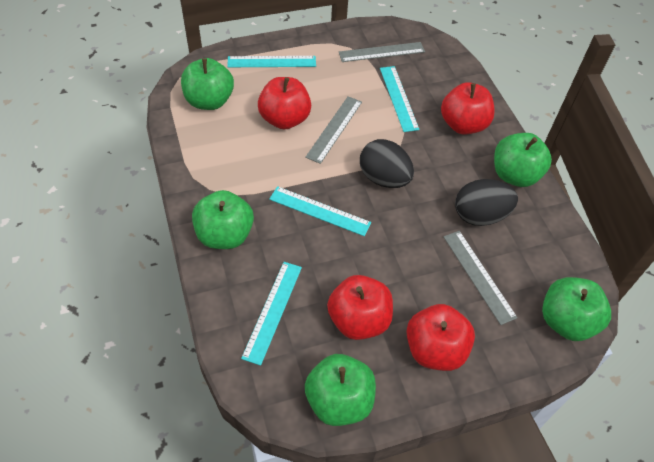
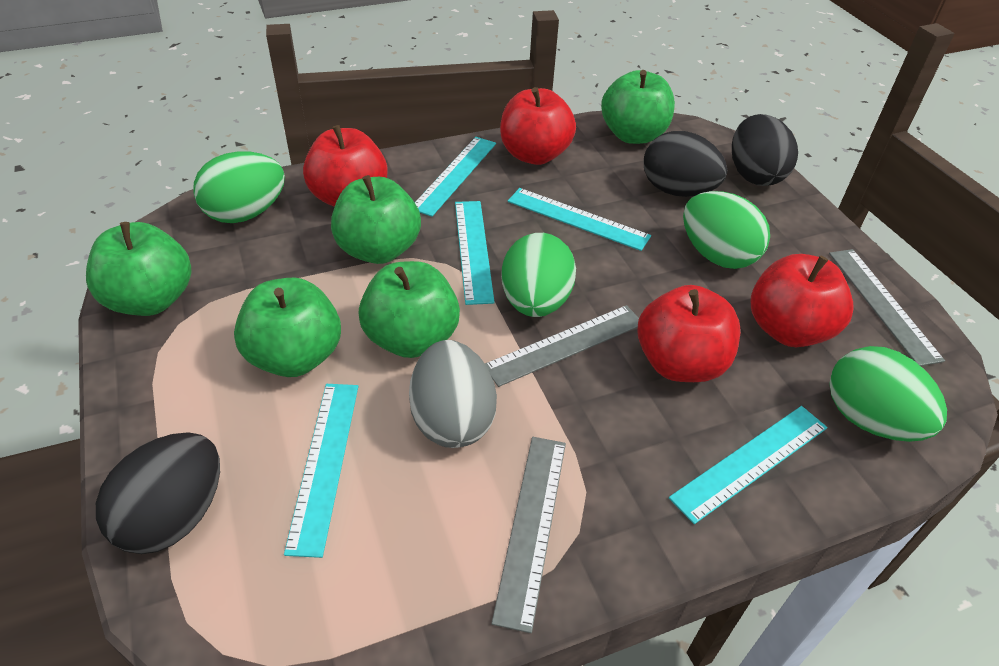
black egg: 2 -> 3
green egg: 0 -> 4
grey egg: 0 -> 1
turquoise ruler: 4 -> 5

